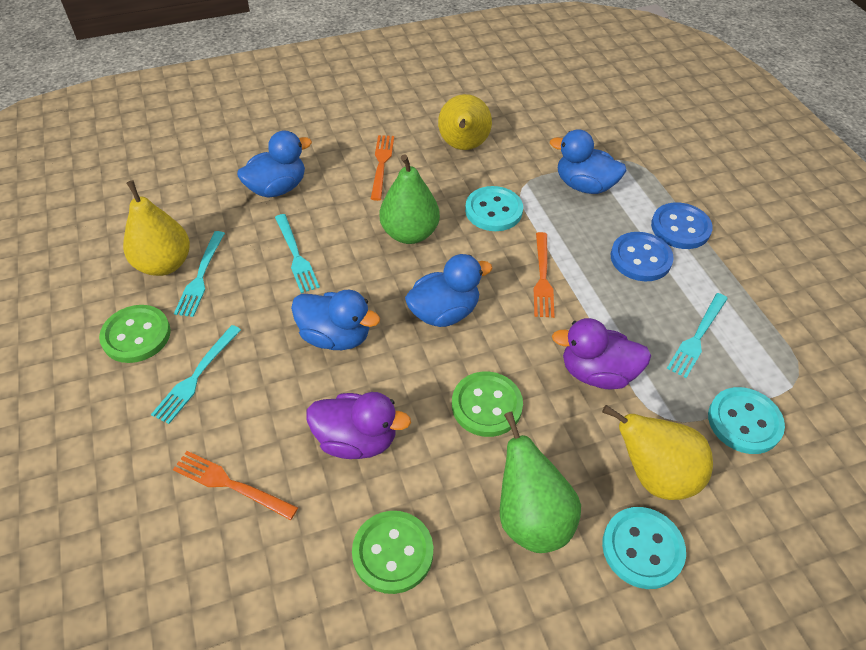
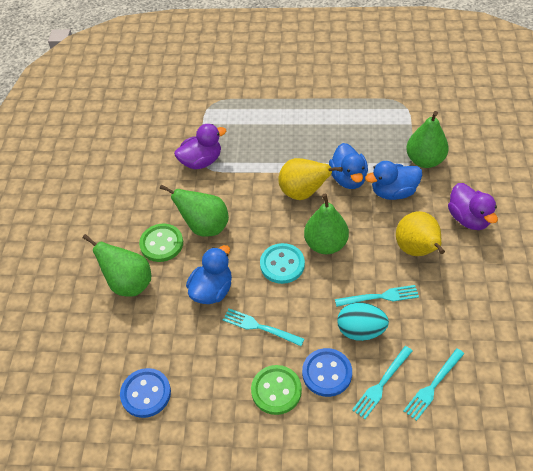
blue duck: 4 -> 3
green button: 3 -> 2
green pear: 2 -> 4
orange fork: 3 -> 0
turquoise button: 3 -> 1
turquoise egg: 0 -> 1
yellow pear: 3 -> 2

